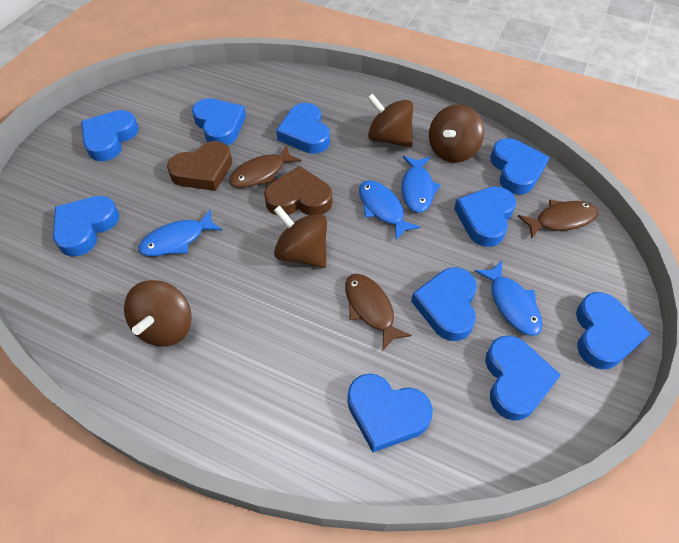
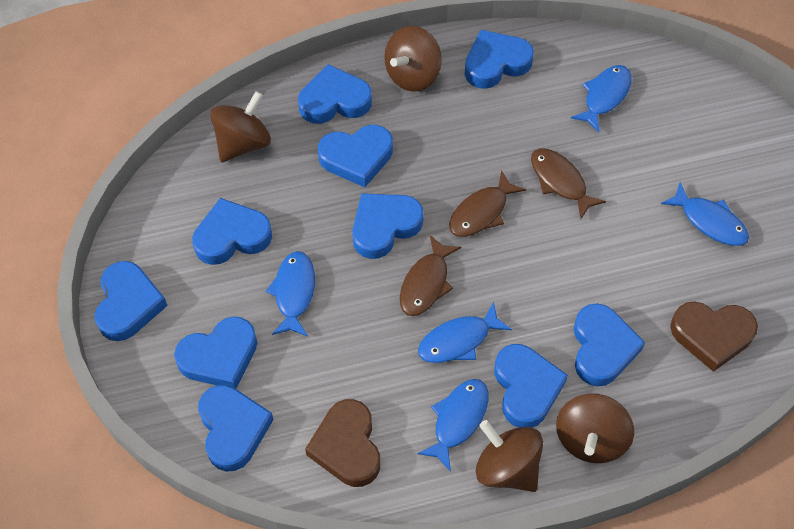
blue fish: 4 -> 5

